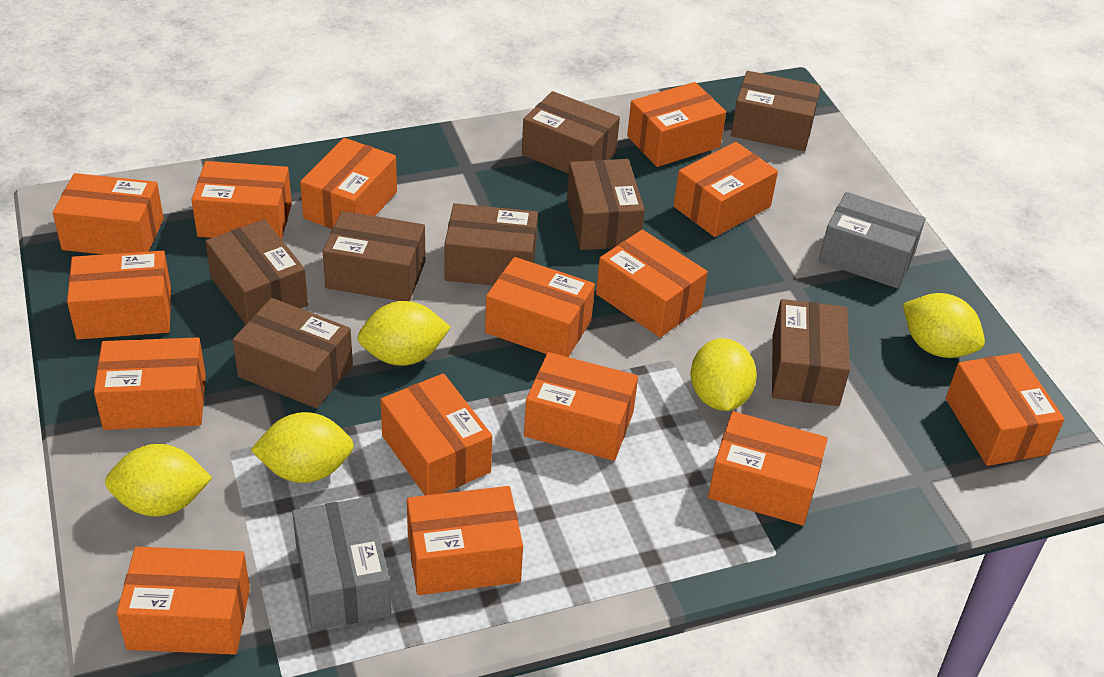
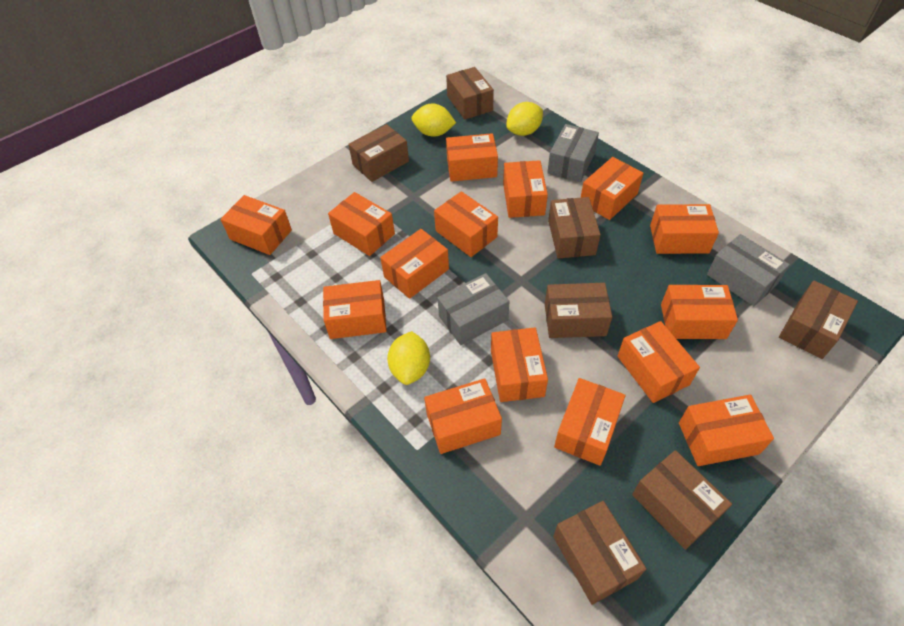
brown box: 8 -> 7
grey box: 2 -> 3
yellow lemon: 5 -> 3

